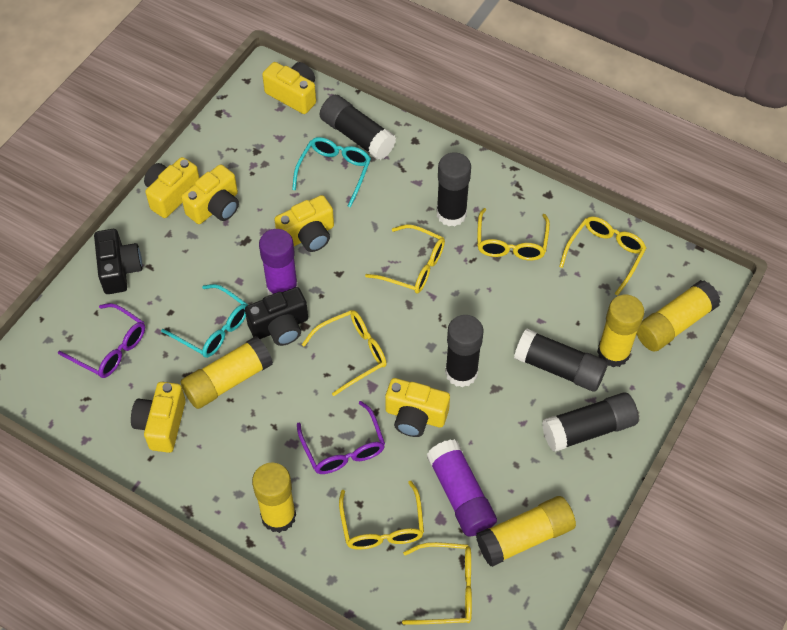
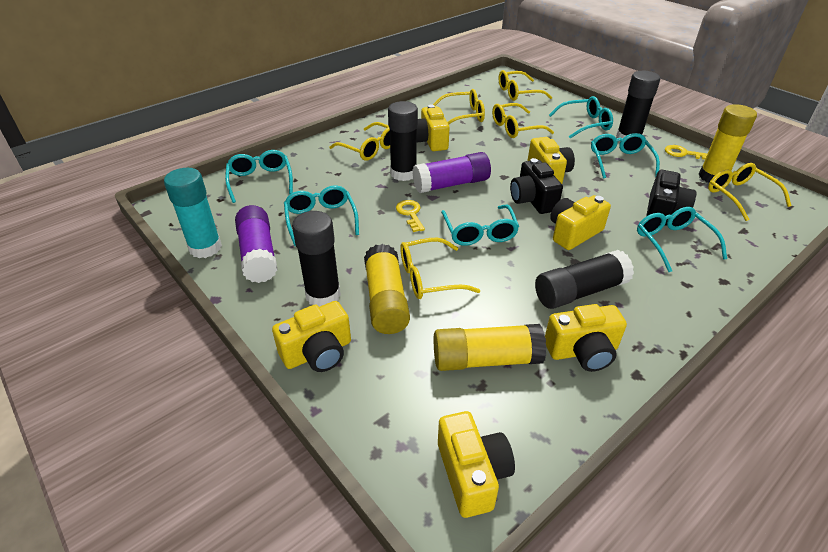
black glue stick: 5 -> 4
purple glasses: 2 -> 0
turquoise glasses: 2 -> 6
turquoise glue stick: 0 -> 1
yellow glue stick: 5 -> 3
yellow key: 0 -> 2

